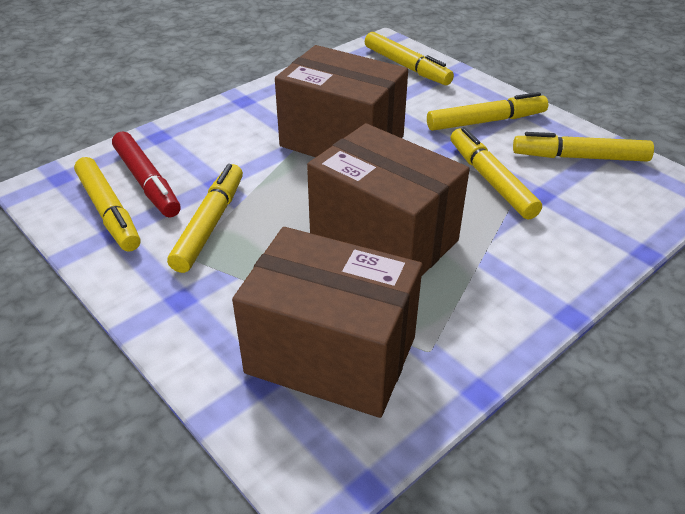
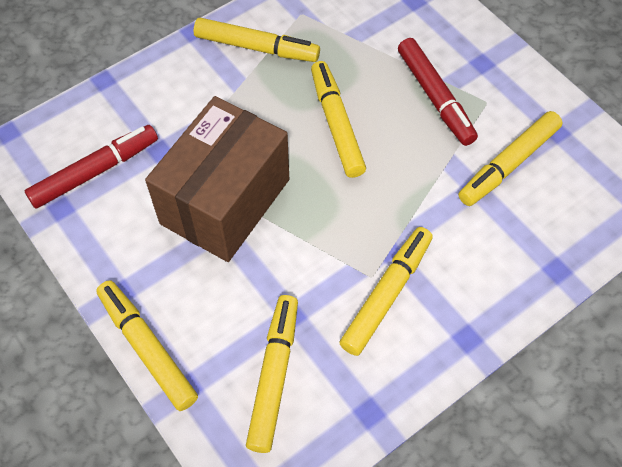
brown box: 3 -> 1
red marker: 1 -> 2

